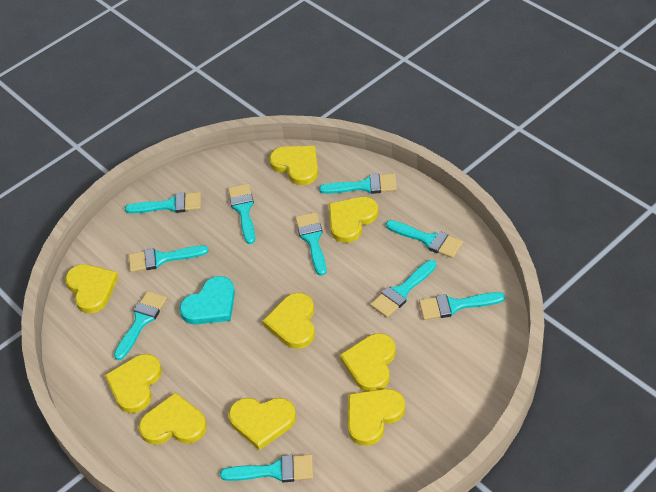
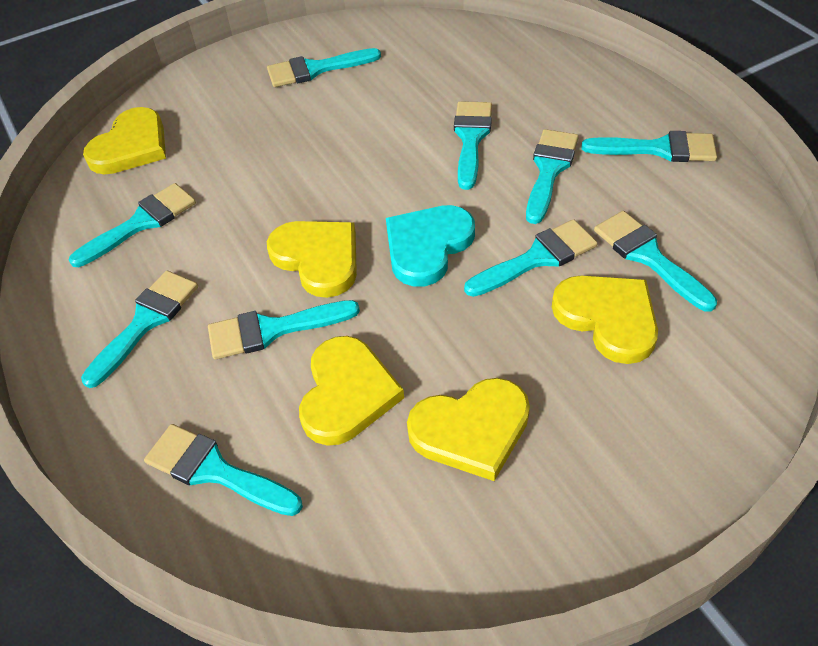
yellow heart: 9 -> 5

